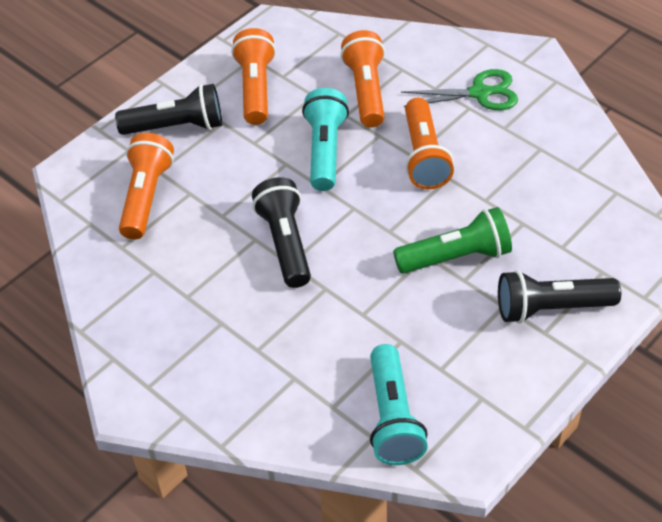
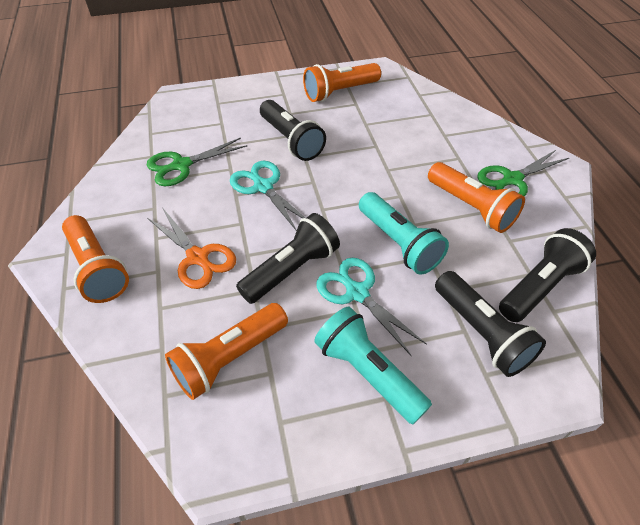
black flashlight: 3 -> 4
green flashlight: 1 -> 0
green scissors: 1 -> 2
orange scissors: 0 -> 1
turquoise scissors: 0 -> 2

